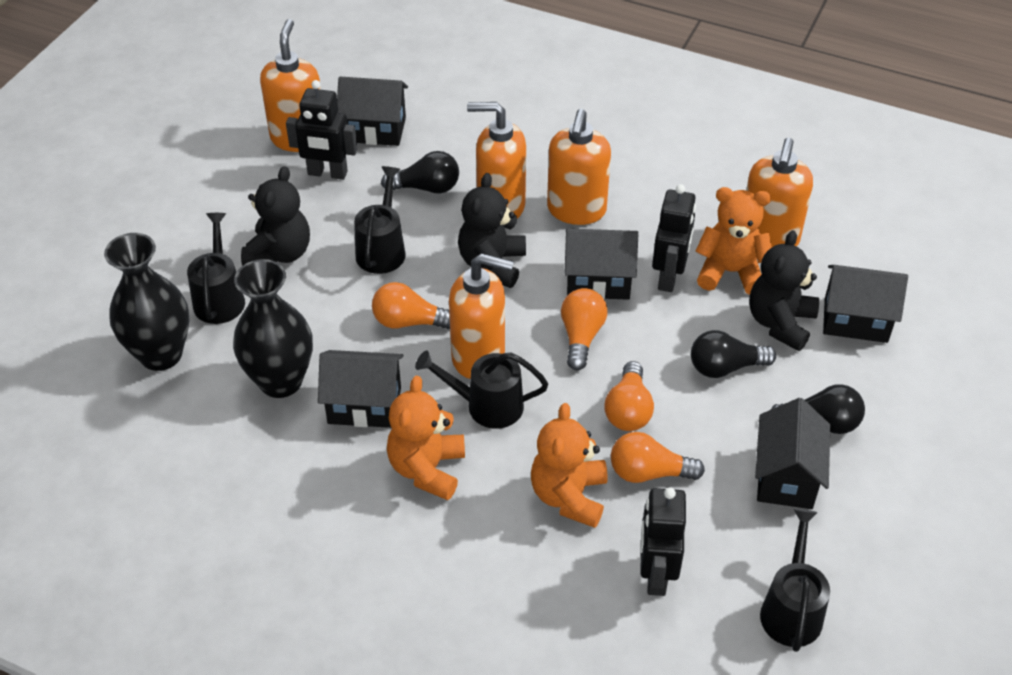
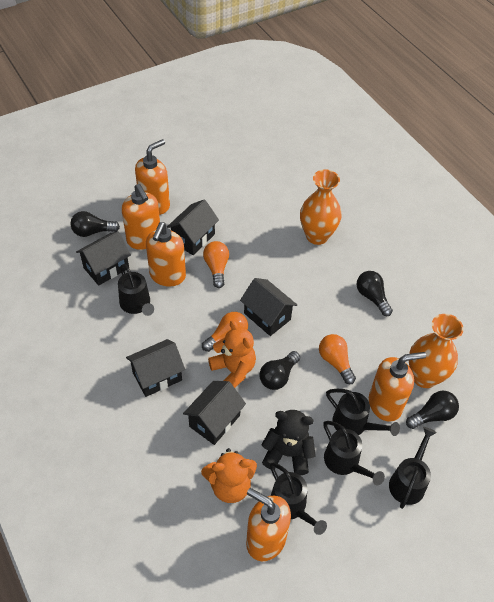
black light bulb: 3 -> 4
black robot: 3 -> 0
black teddy bear: 3 -> 1
black vase: 2 -> 0
black watering can: 4 -> 5
orange light bulb: 4 -> 3
orange teddy bear: 3 -> 2
orange vase: 0 -> 2

